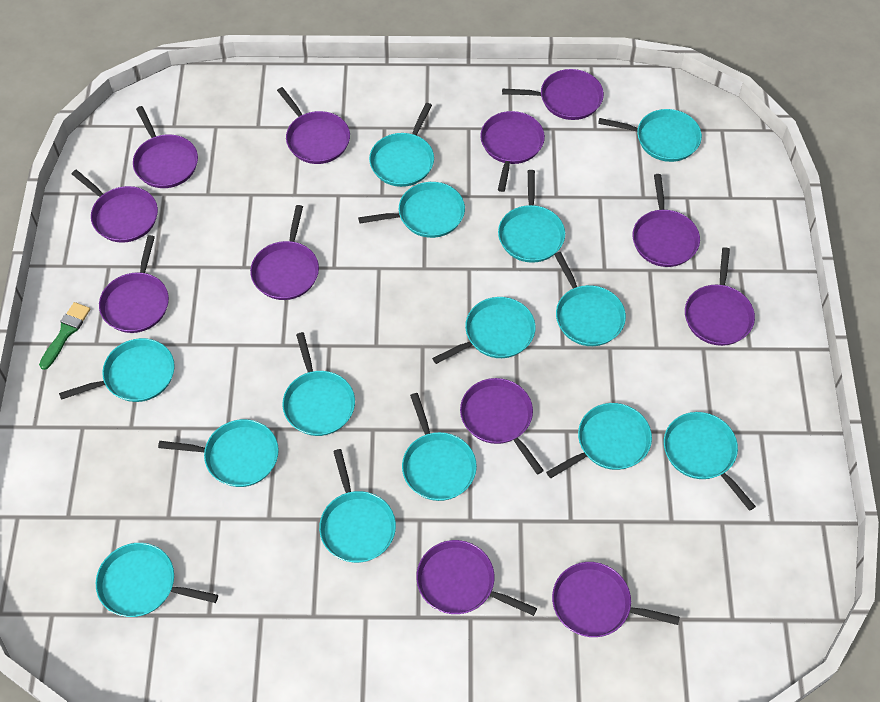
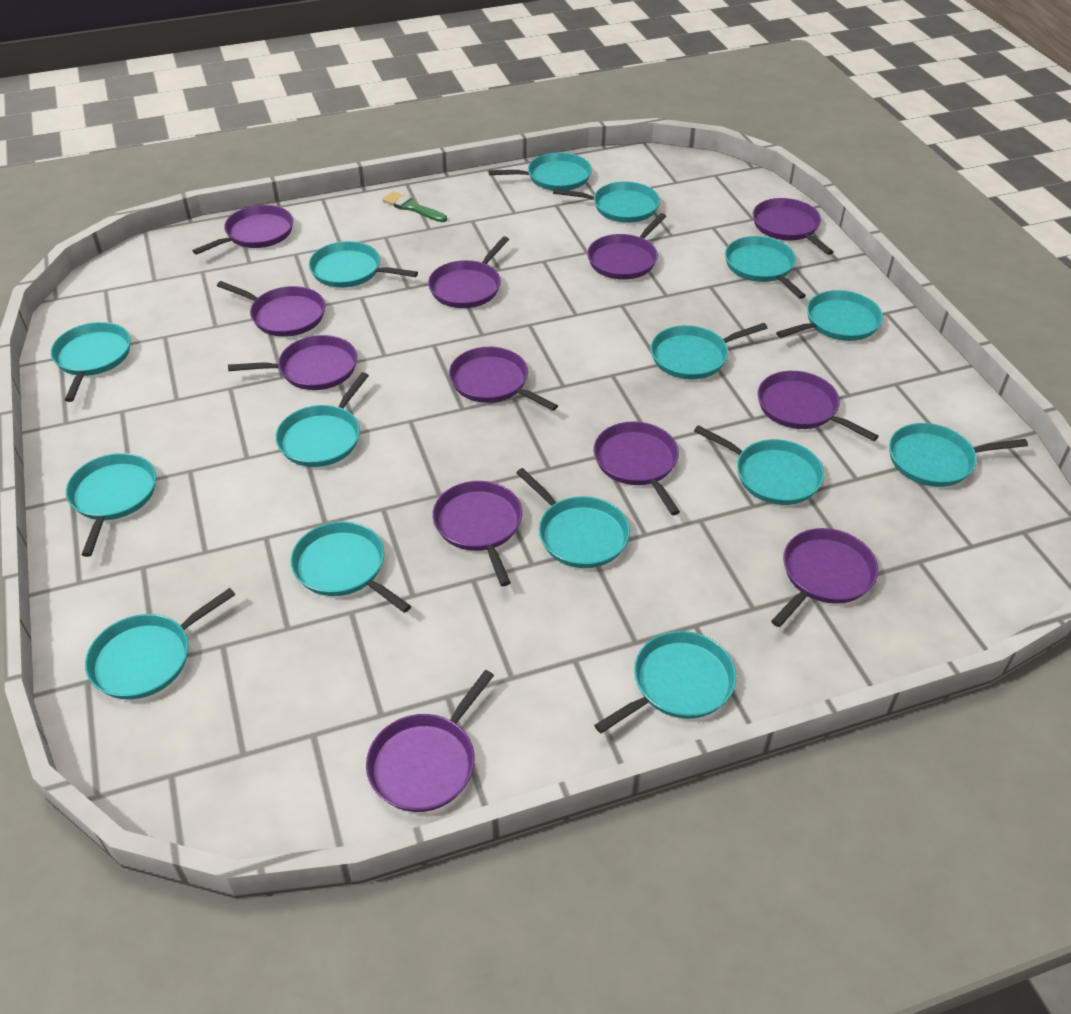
turquoise pan: 14 -> 15

